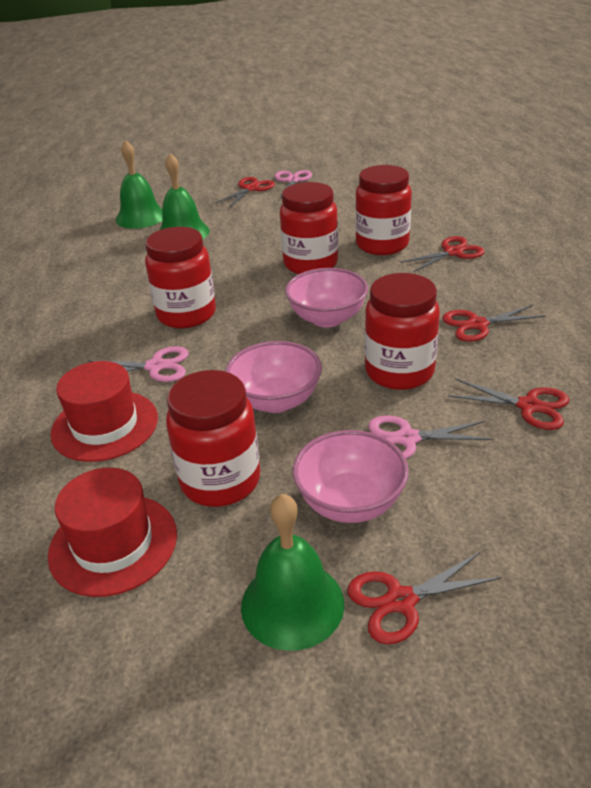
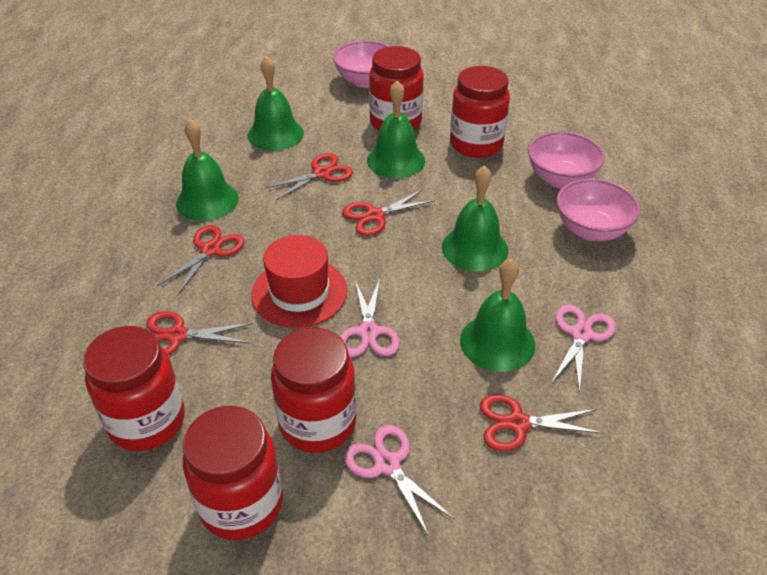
green bell: 3 -> 5
red hat: 2 -> 1

